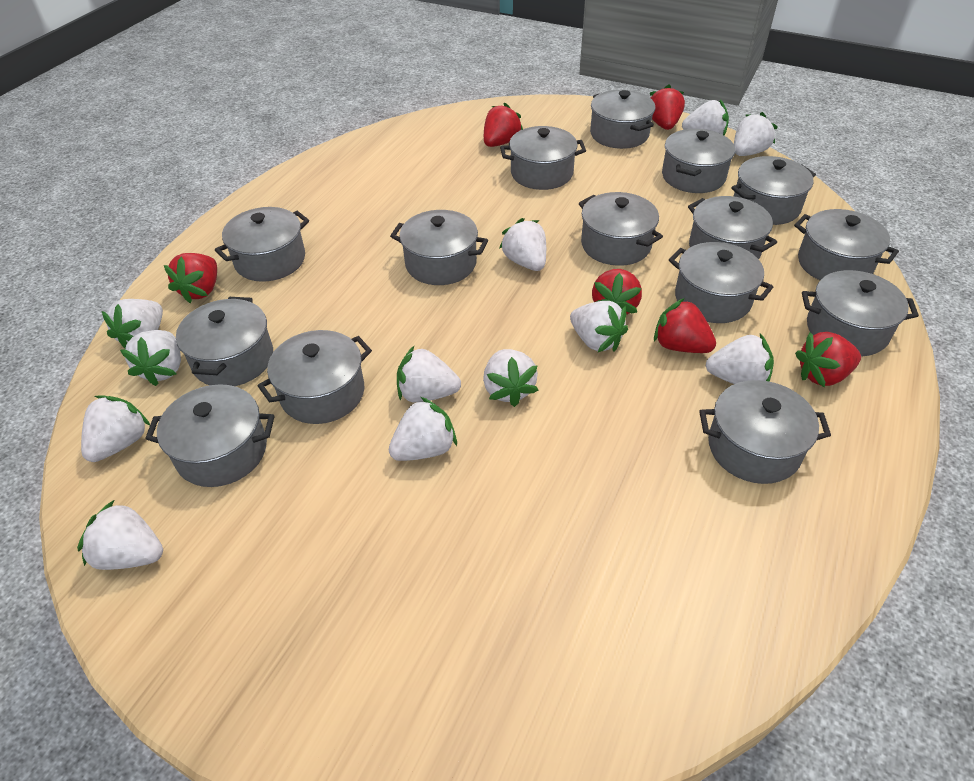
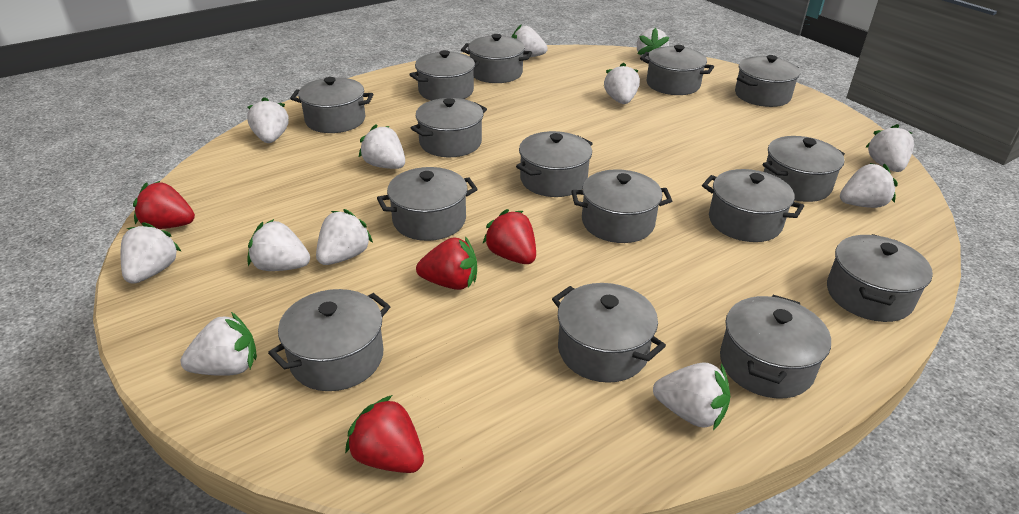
red strawberry: 6 -> 4

